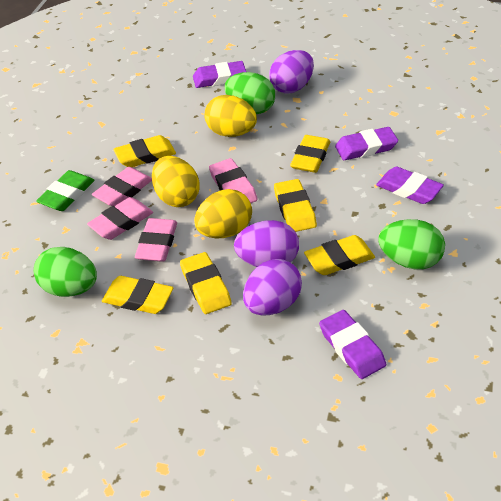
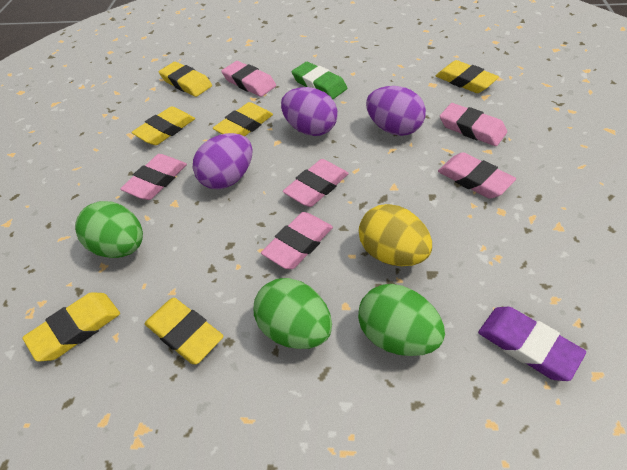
pink eraser: 4 -> 6
purple eraser: 4 -> 1
yellow egg: 3 -> 1

